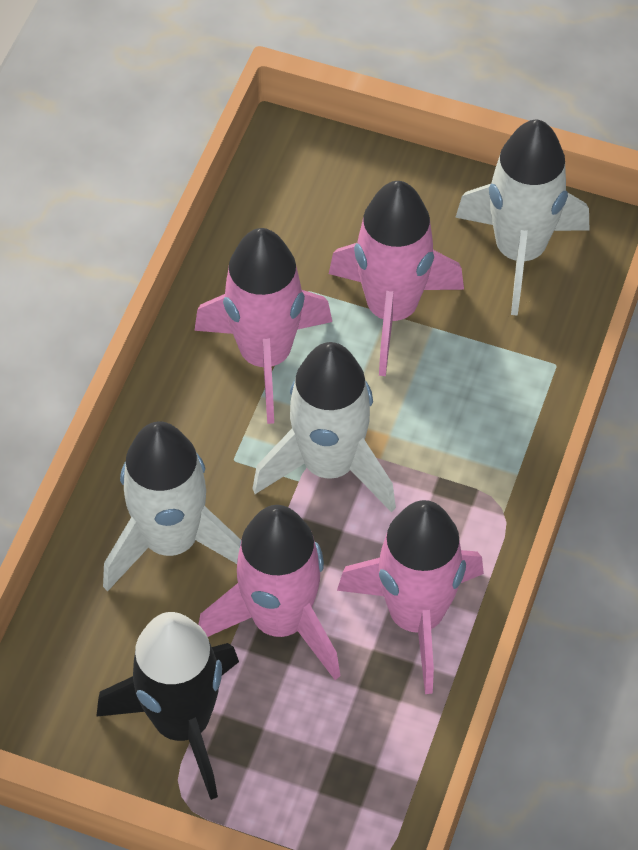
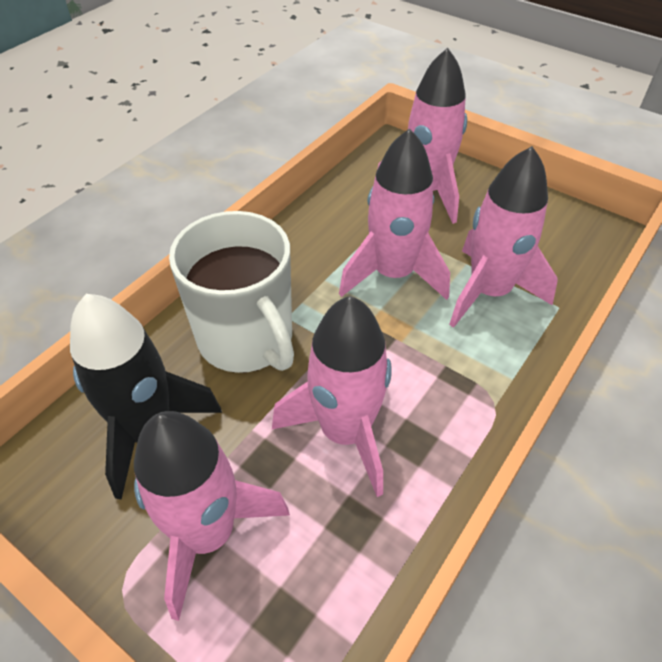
pink rocket: 4 -> 5
white mug: 0 -> 1
white rocket: 3 -> 0

